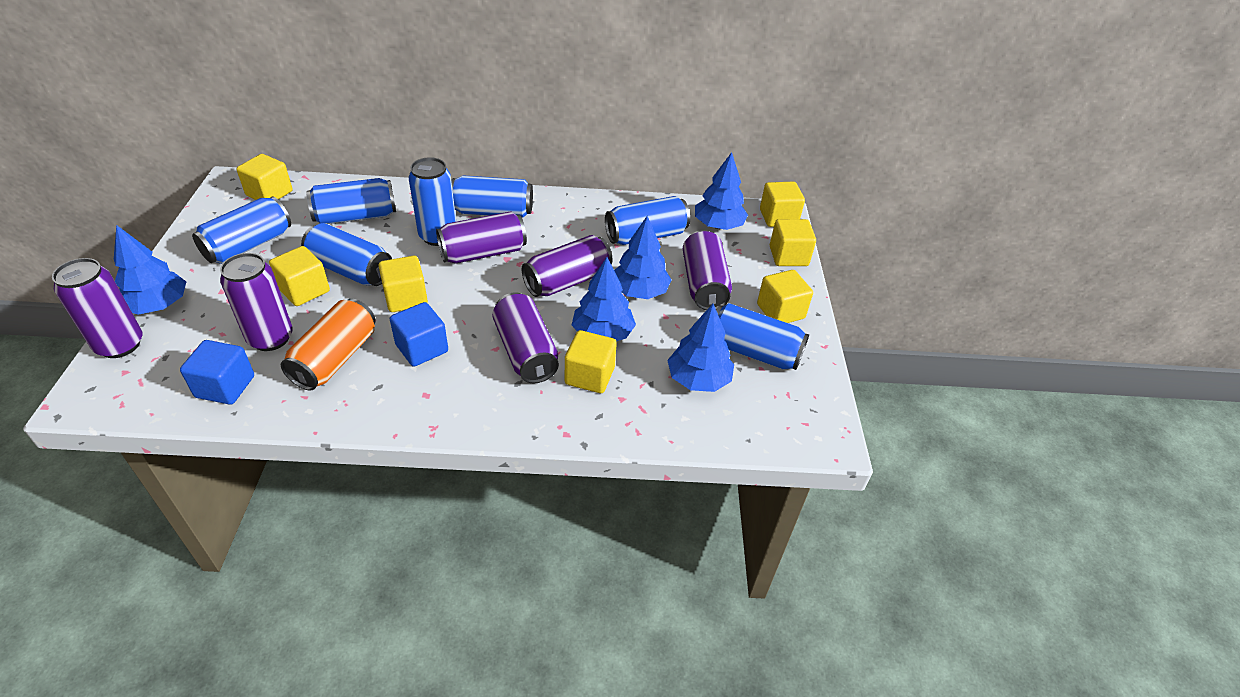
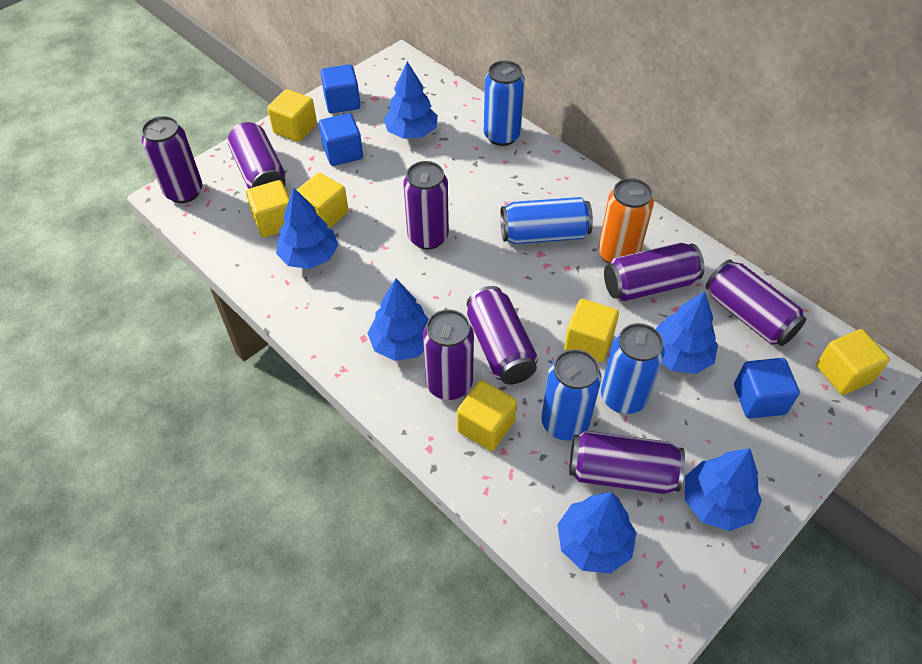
blue can: 7 -> 4
blue cube: 2 -> 3
blue tree: 5 -> 6
purple can: 6 -> 8
yellow cube: 7 -> 6

